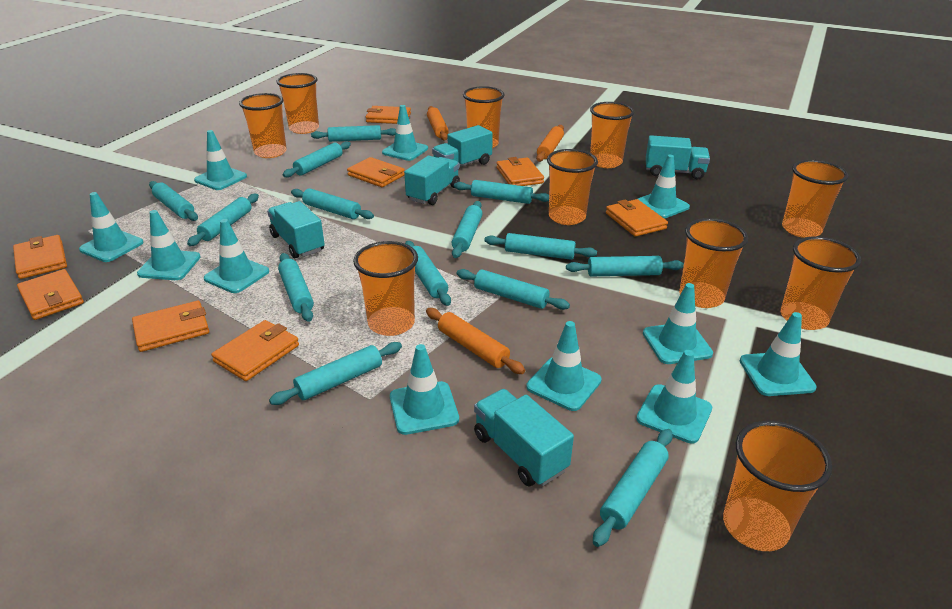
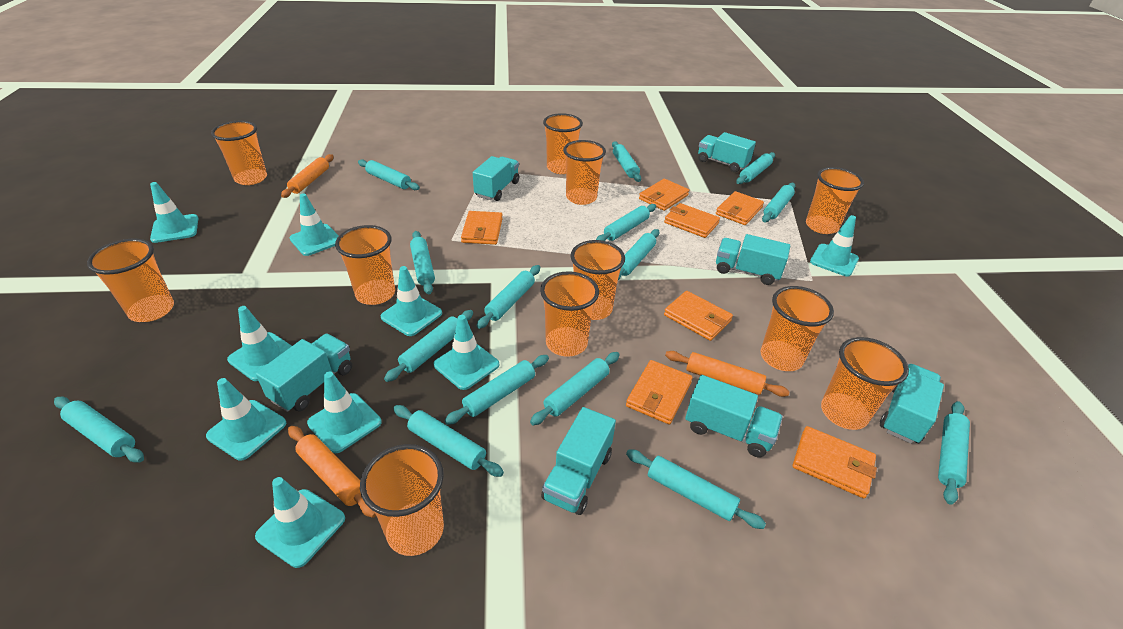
orange cup: 10 -> 11
orange wallet: 8 -> 7
turquoise rolling pin: 14 -> 15
turquoise traffic cone: 11 -> 9
turquoise truck: 5 -> 7

